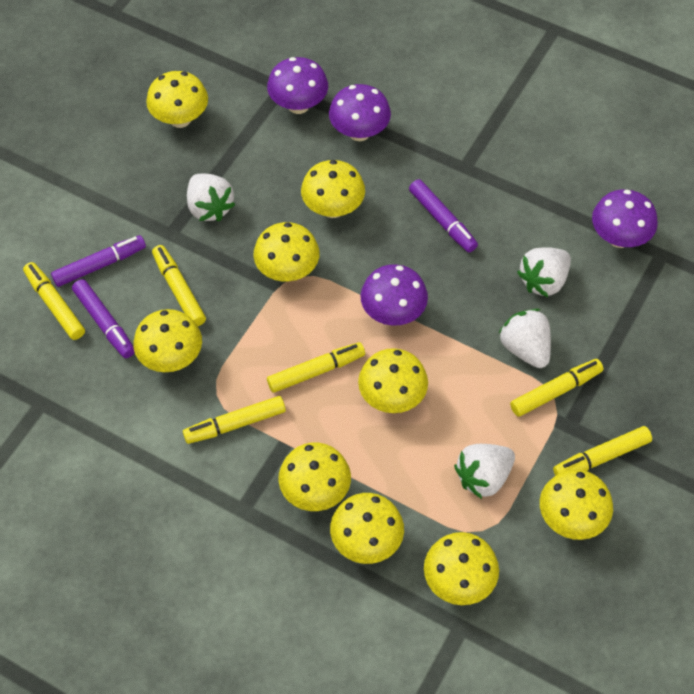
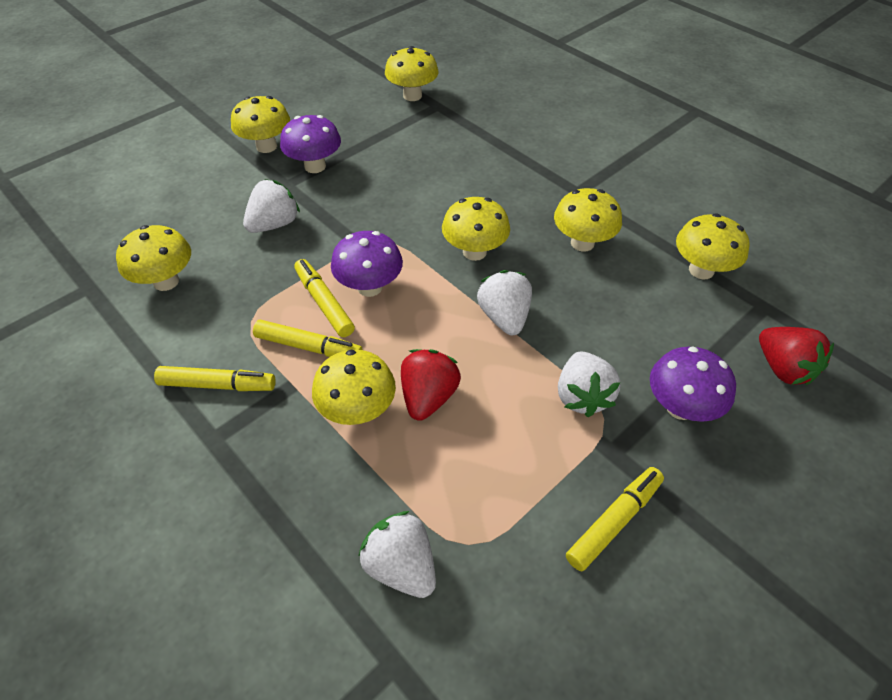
purple marker: 3 -> 0
purple mushroom: 4 -> 3
red strawberry: 0 -> 2
yellow marker: 6 -> 4
yellow mushroom: 9 -> 7

